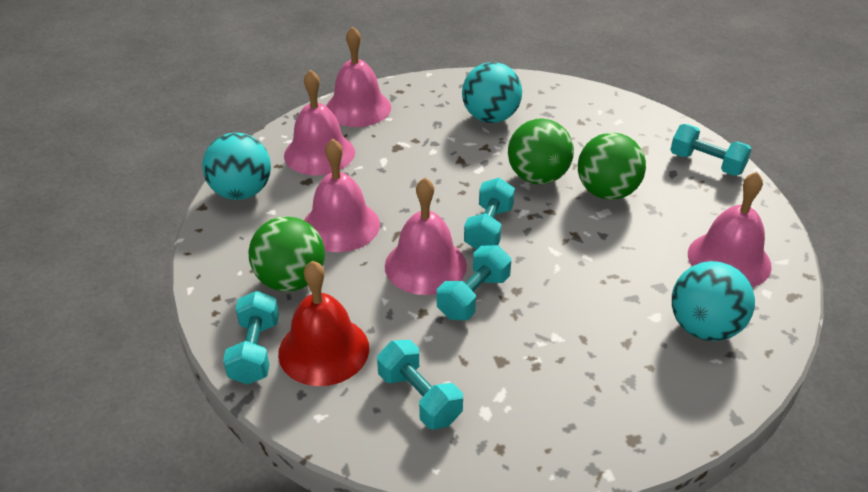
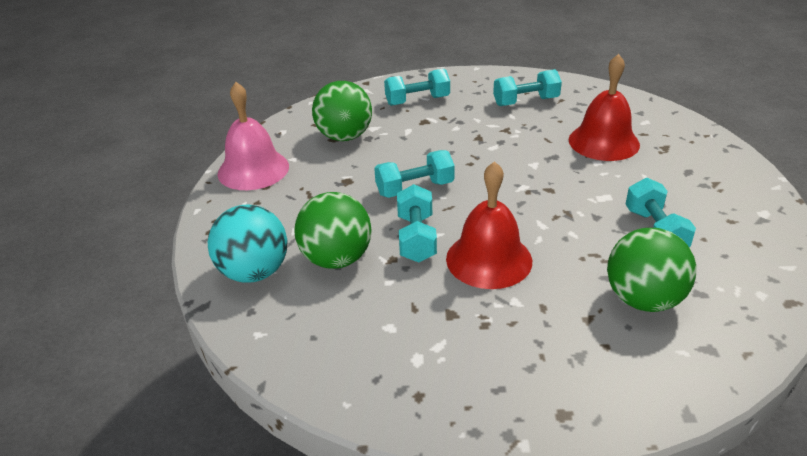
pink bell: 5 -> 1
red bell: 1 -> 2
turquoise ball: 3 -> 1

